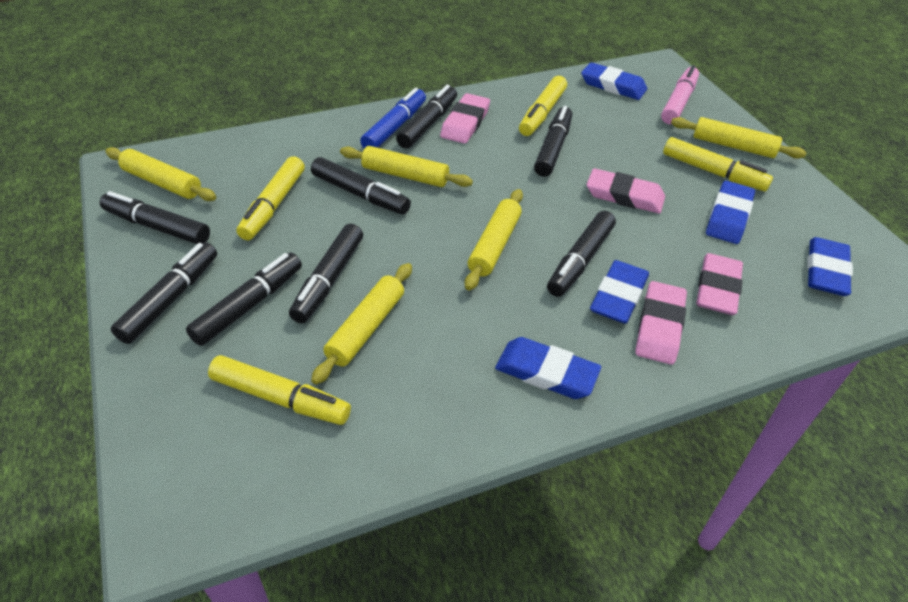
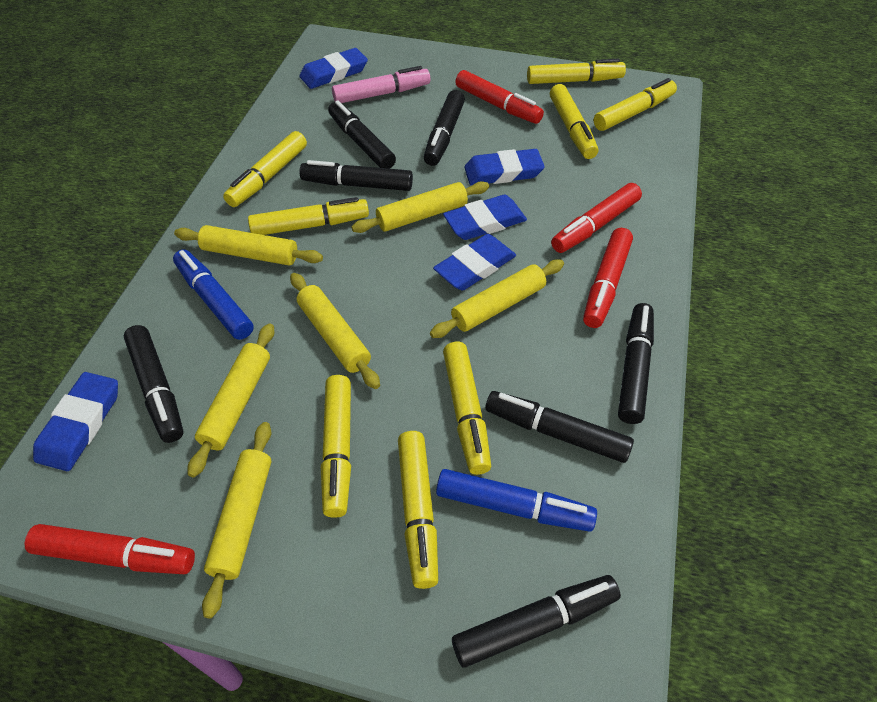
black marker: 8 -> 7
blue marker: 1 -> 2
pink eraser: 4 -> 0
red marker: 0 -> 4
yellow marker: 4 -> 8
yellow rolling pin: 5 -> 6

